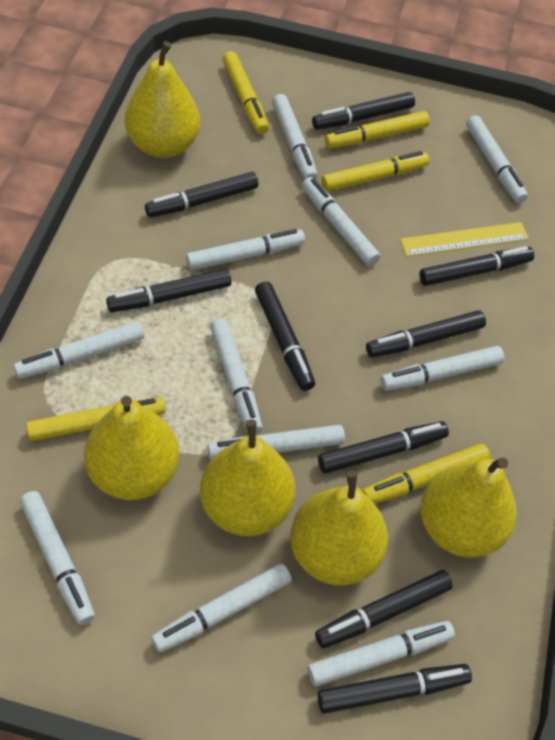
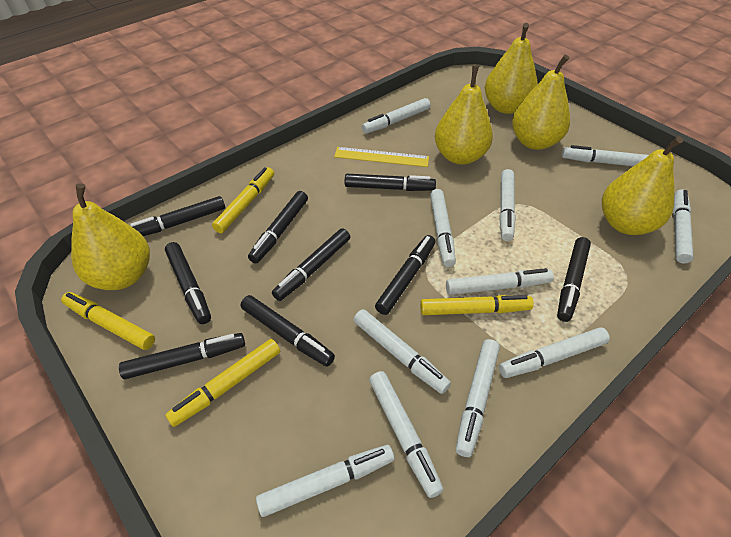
yellow marker: 5 -> 4

